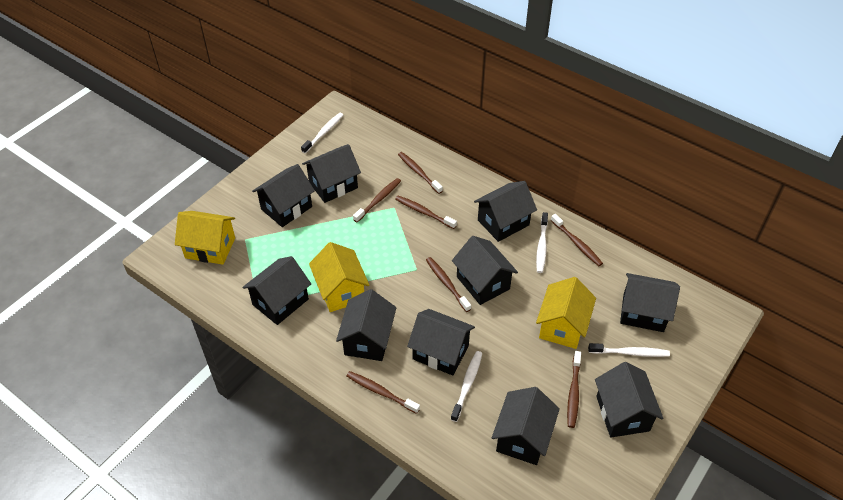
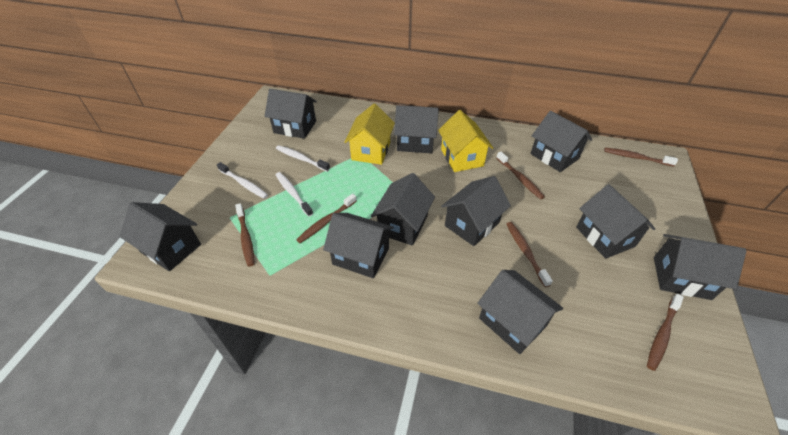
brown toothbrush: 7 -> 6
white toothbrush: 4 -> 3
yellow house: 3 -> 2

